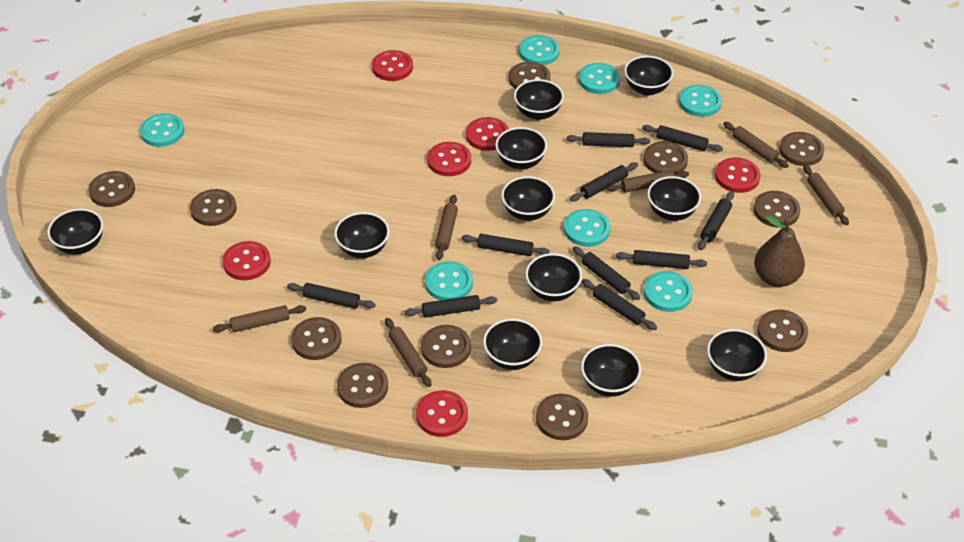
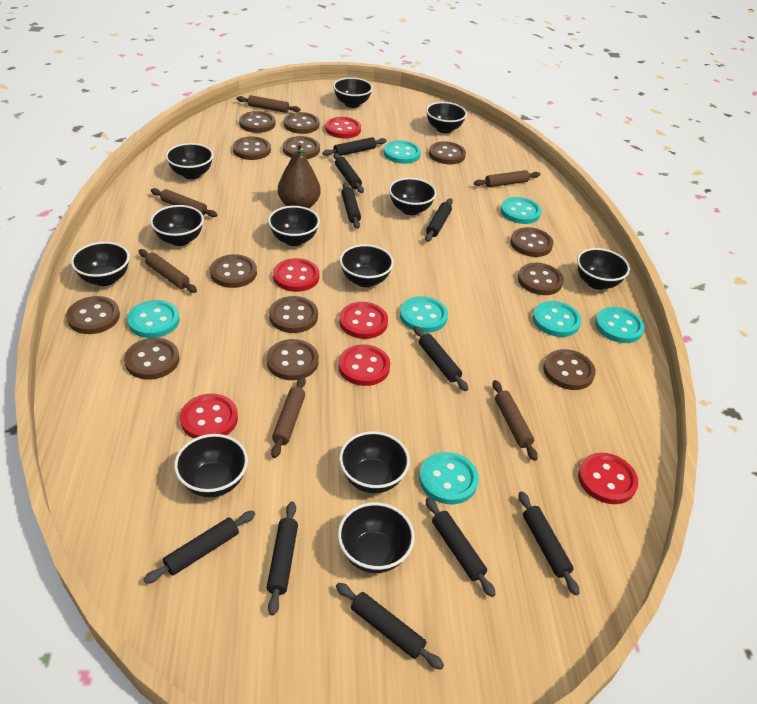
black bowl: 11 -> 12
brown button: 11 -> 13

